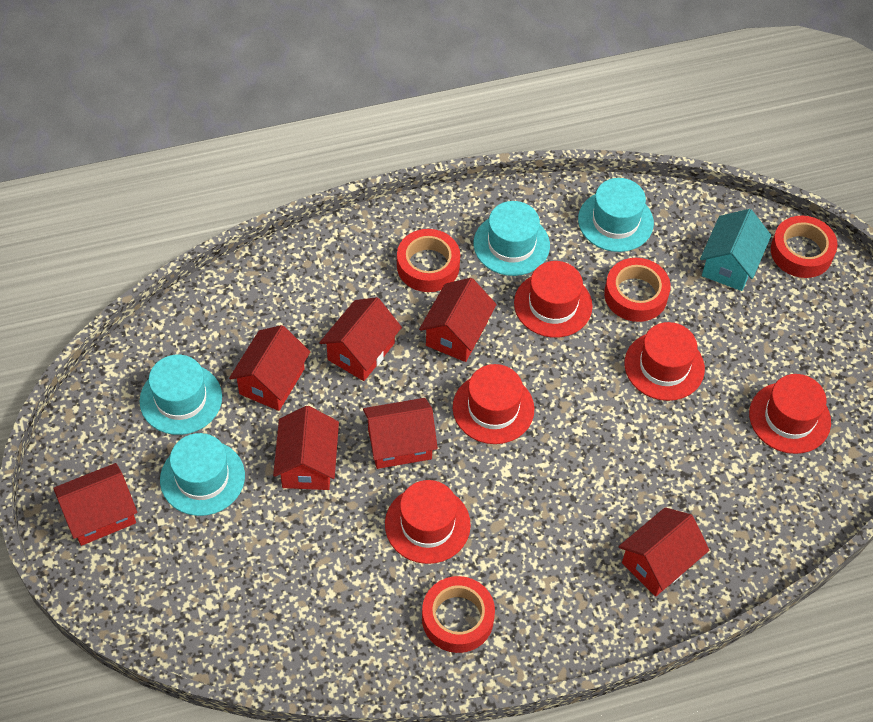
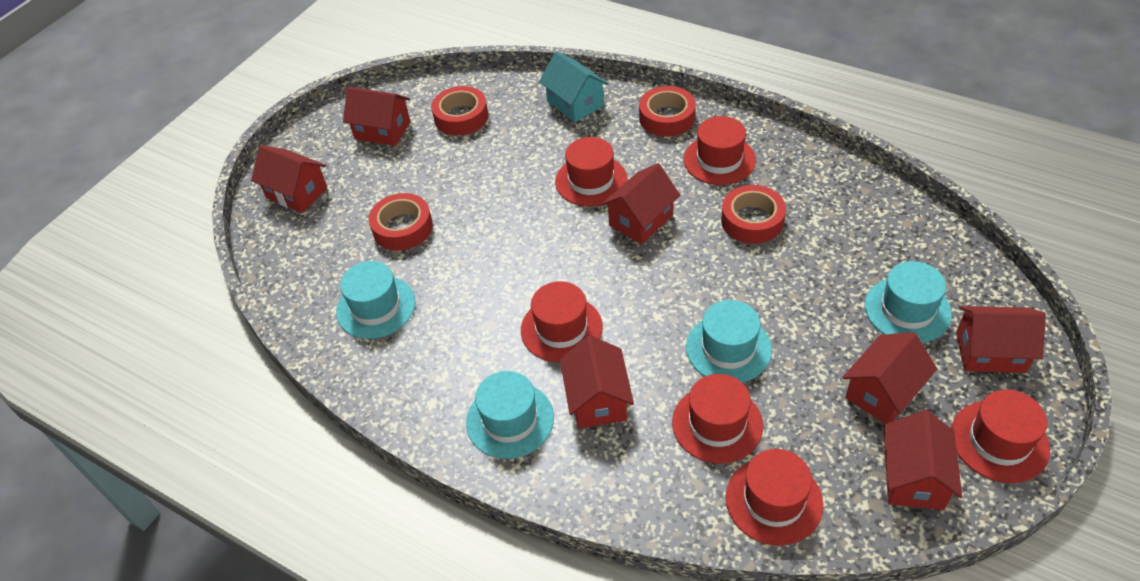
red hat: 5 -> 6

